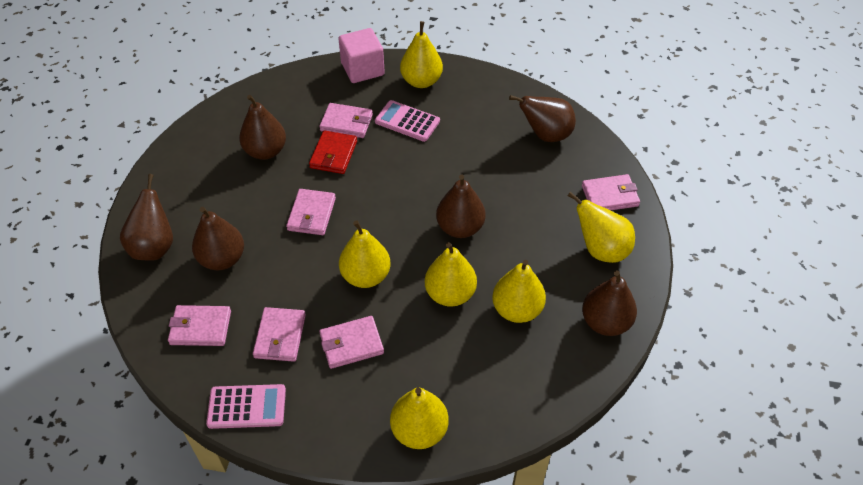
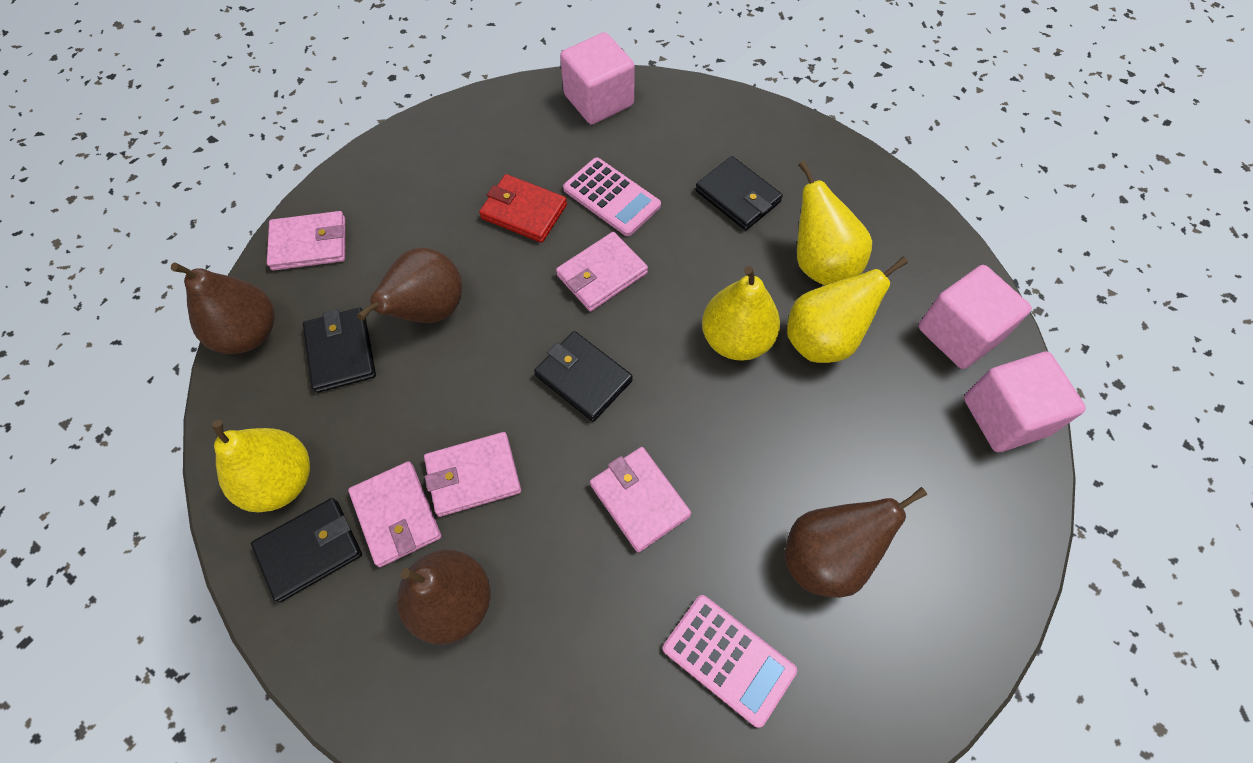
black wallet: 0 -> 4
brown pear: 6 -> 4
pink cube: 1 -> 3
pink wallet: 6 -> 5
yellow pear: 6 -> 4

